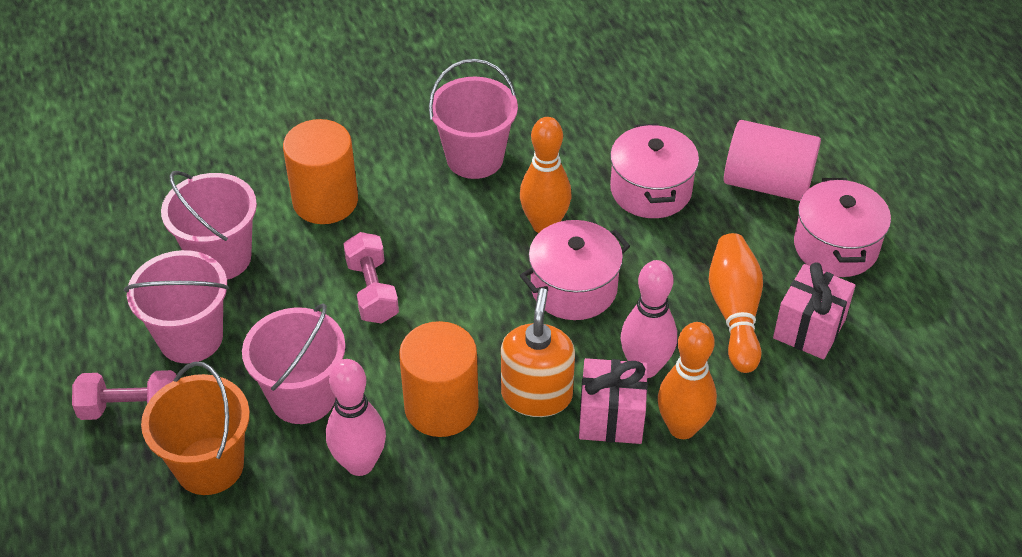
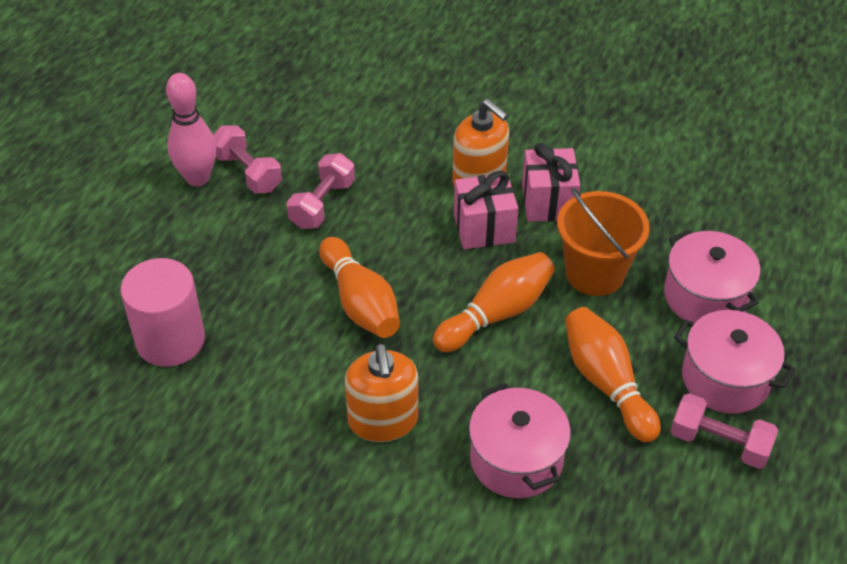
orange cylinder: 2 -> 0
orange soap dispenser: 1 -> 2
pink bowling pin: 2 -> 1
pink bucket: 4 -> 0
pink dumbbell: 2 -> 3

